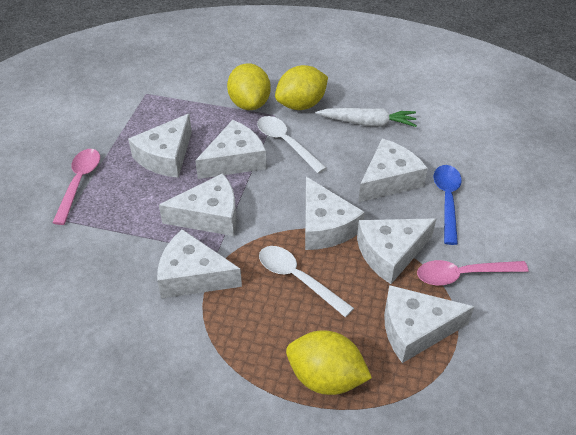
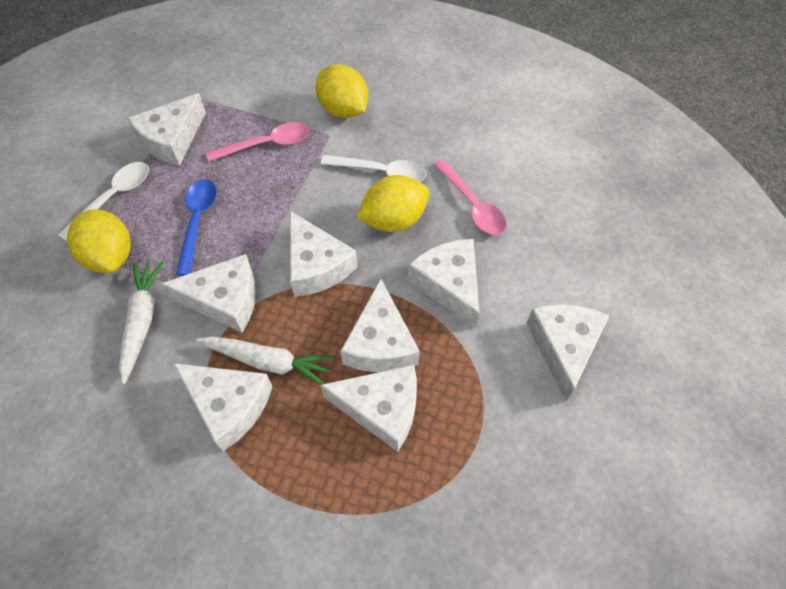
white carrot: 1 -> 2

